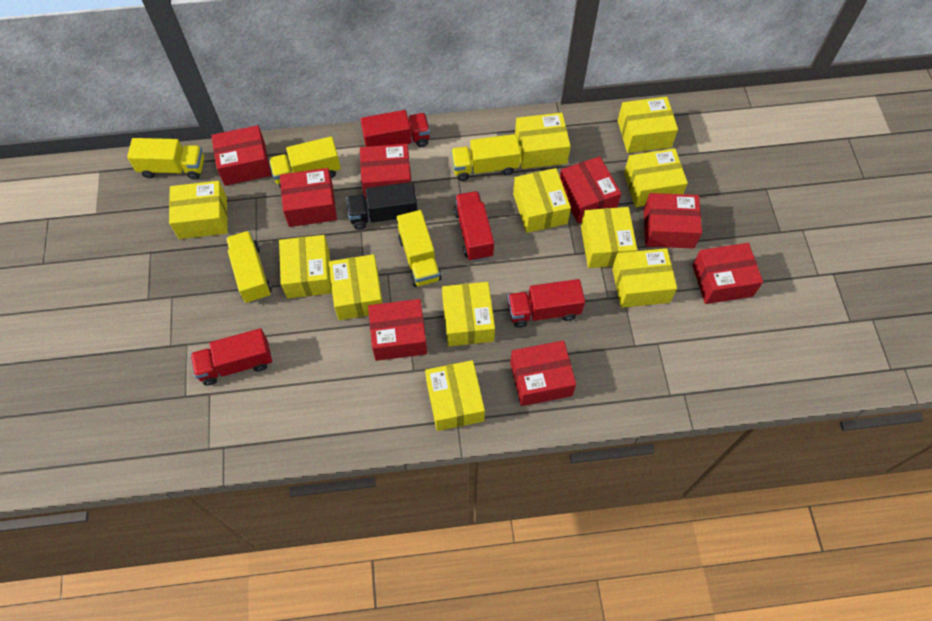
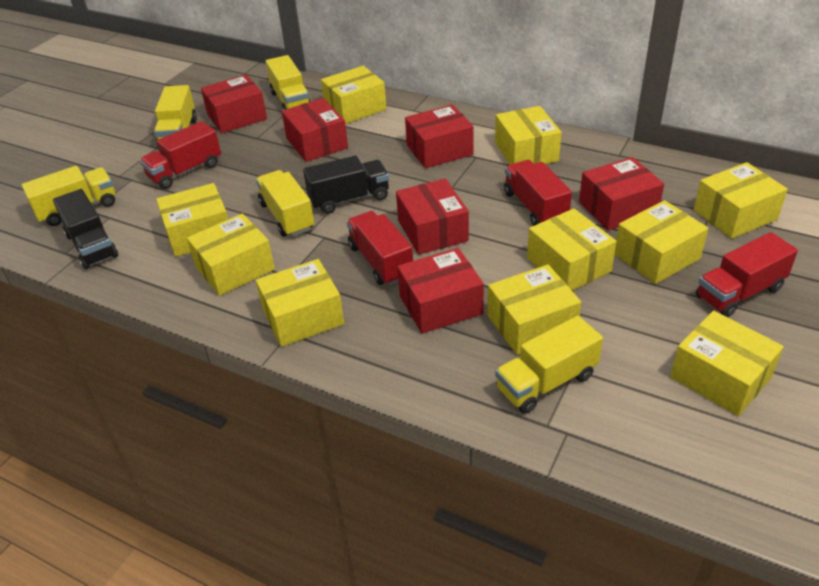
black truck: 1 -> 2
red box: 8 -> 6
yellow box: 11 -> 10

